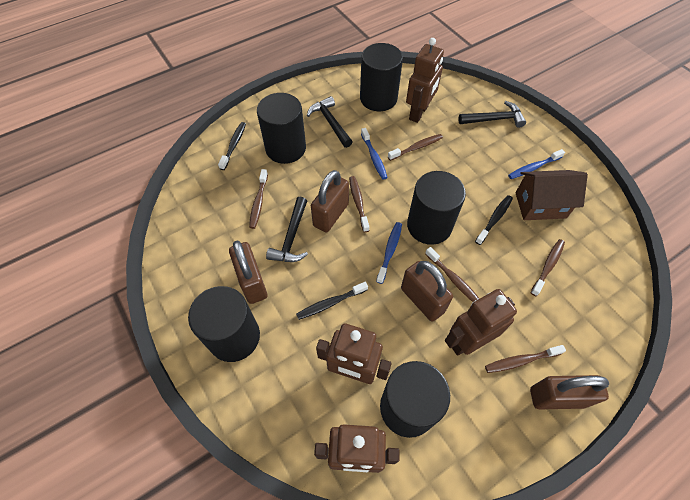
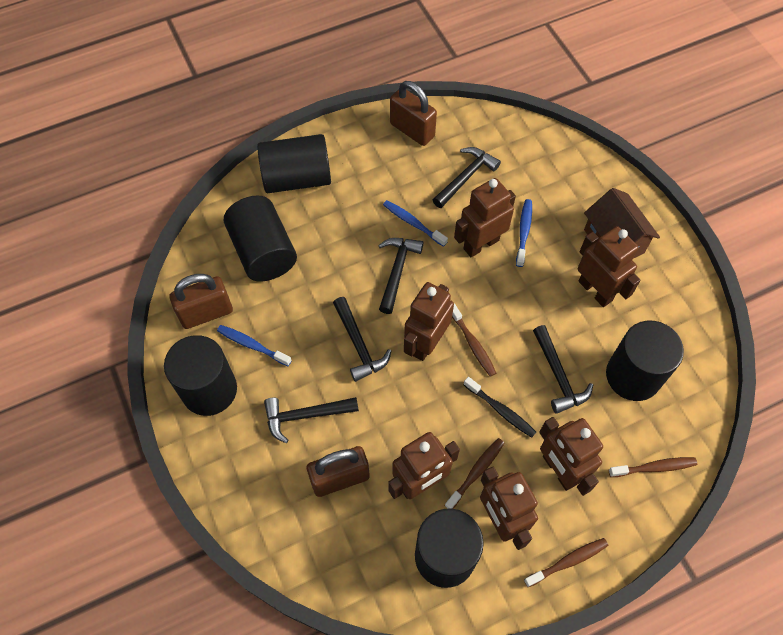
black hammer: 3 -> 5
black toothbrush: 3 -> 1
brown padlock: 4 -> 3
brown robot: 4 -> 6
brown toothbrush: 6 -> 4

